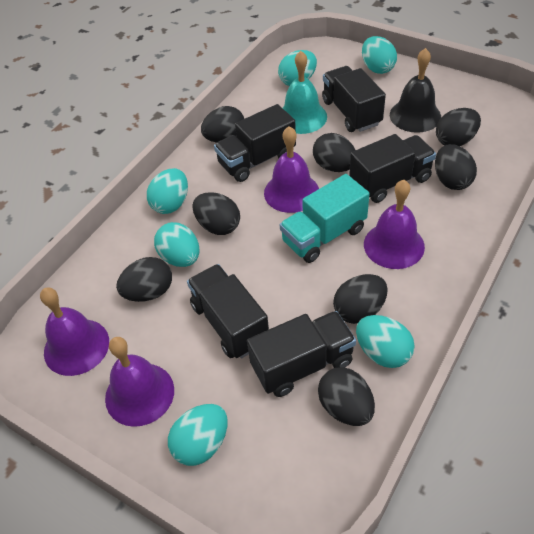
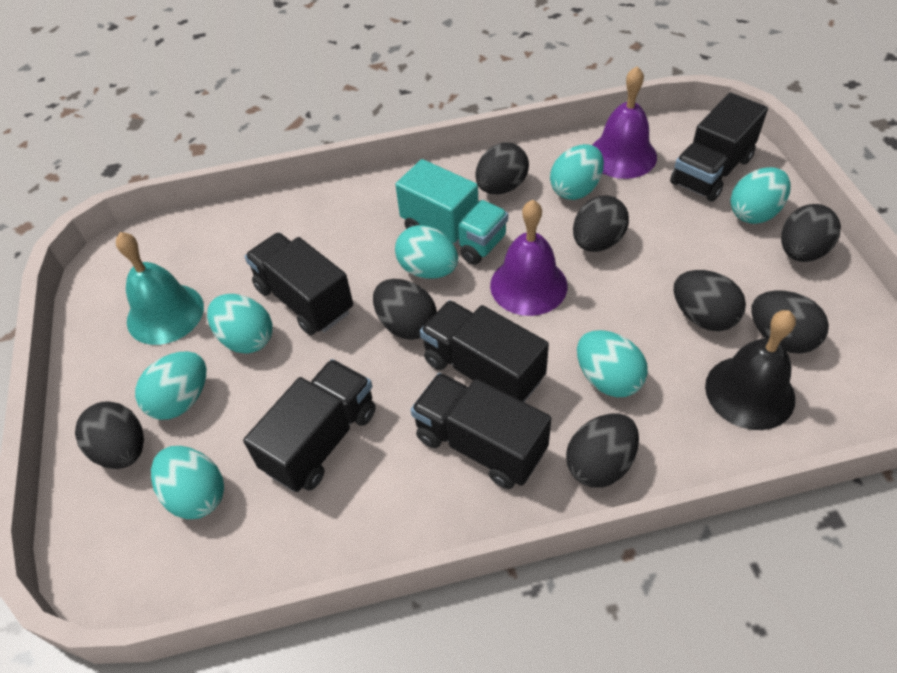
purple bell: 4 -> 2
turquoise egg: 6 -> 7

